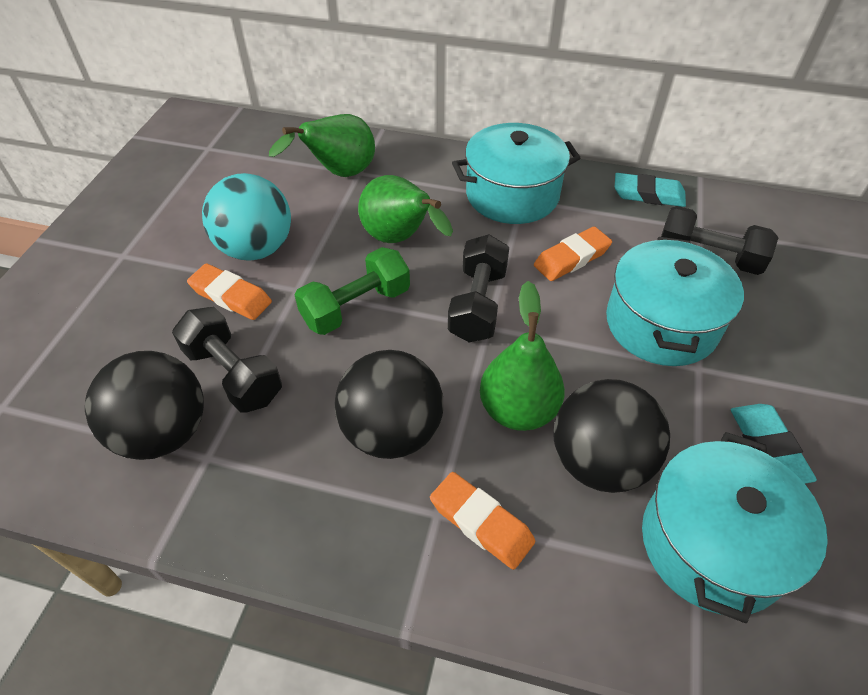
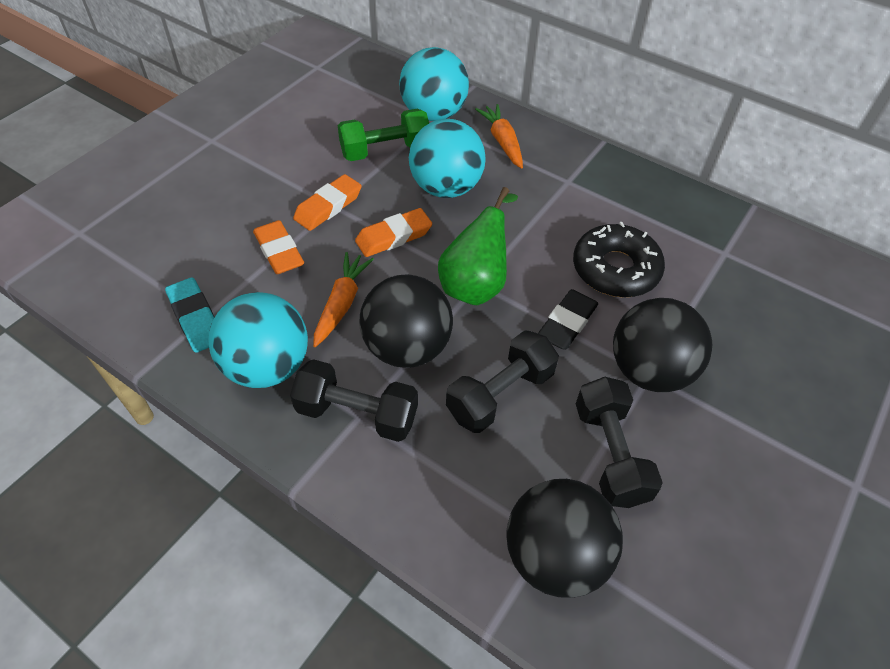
black donut: 0 -> 1
black eraser: 0 -> 1
green pear: 3 -> 1
orange carrot: 0 -> 2
turquoise ball: 1 -> 3
turquoise eraser: 2 -> 1
turquoise pot: 3 -> 0

